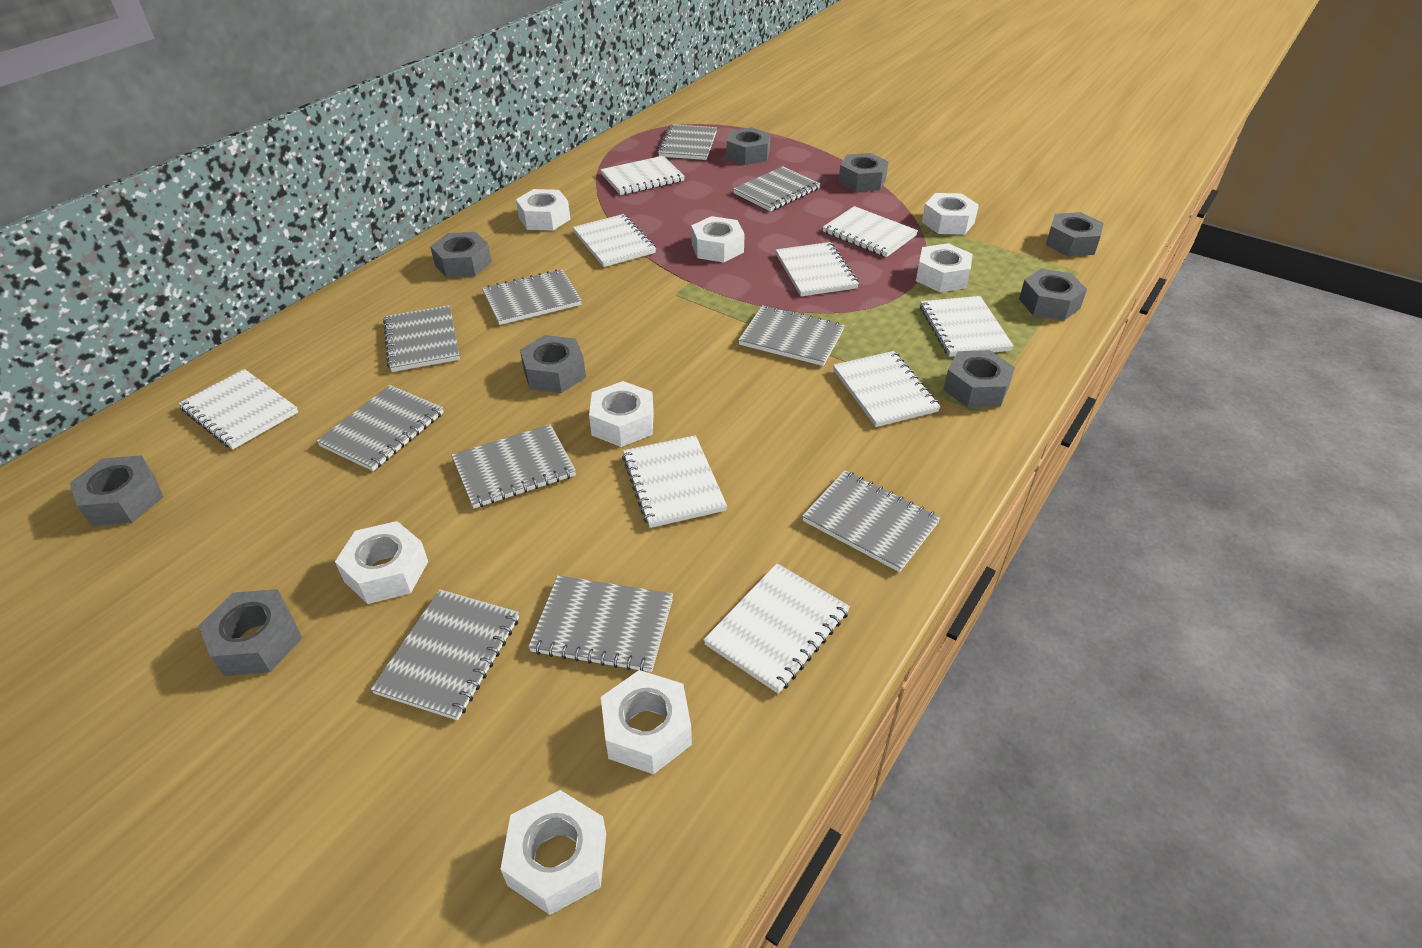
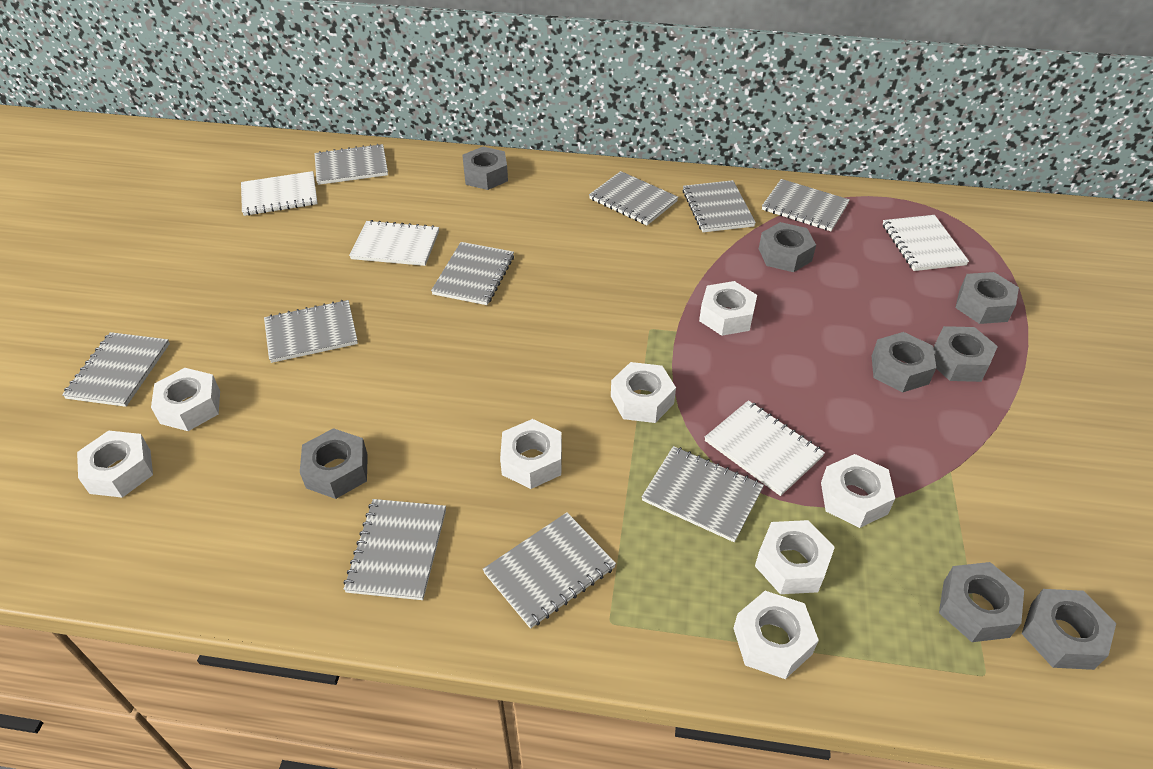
grey nut: 9 -> 8
white notebook: 9 -> 4

